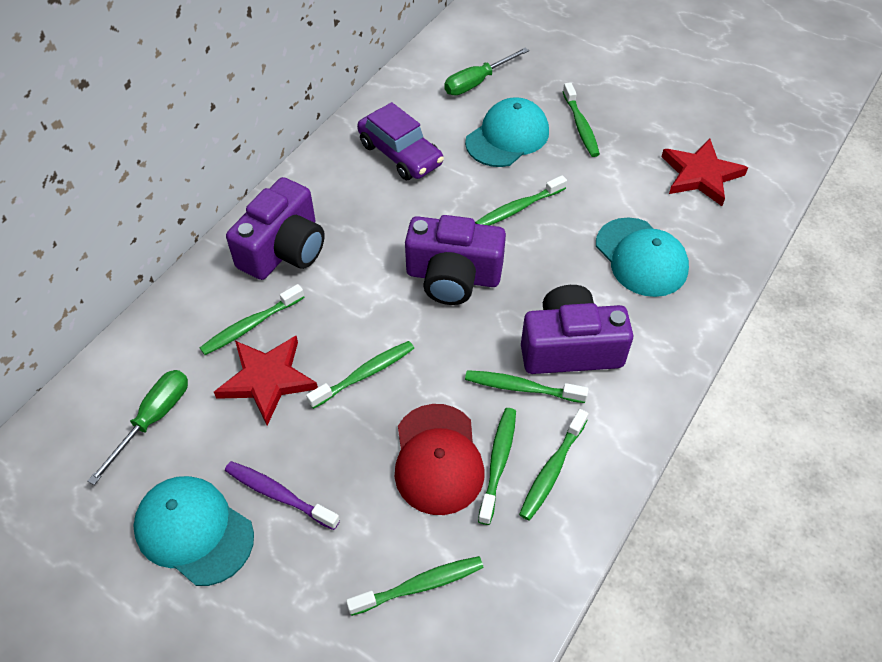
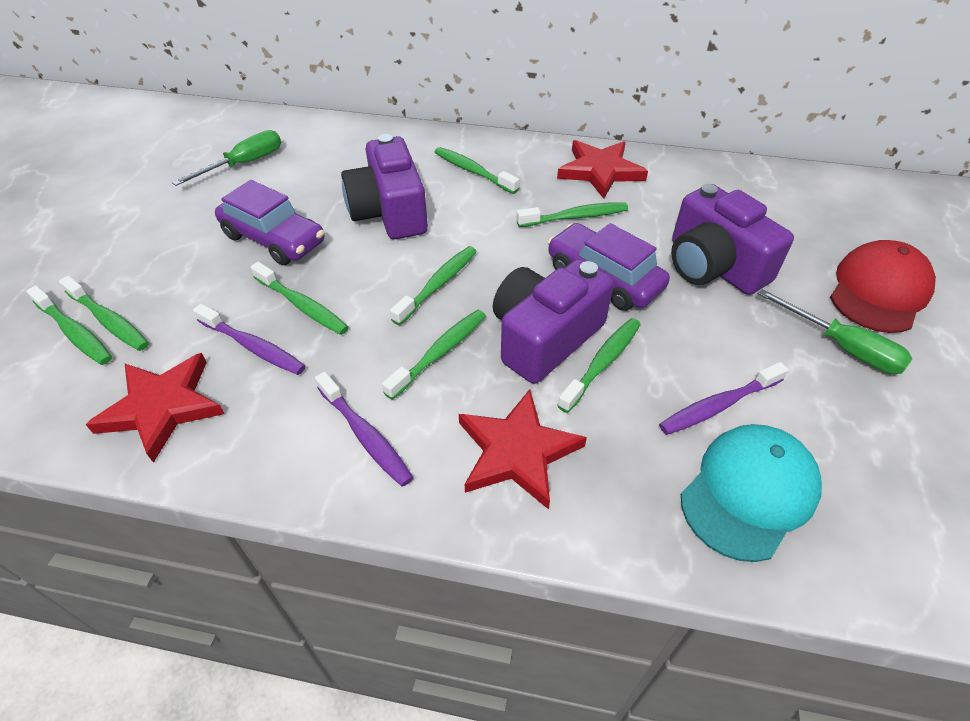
purple car: 1 -> 2
purple toothbrush: 1 -> 3
red star: 2 -> 3
turquoise cap: 3 -> 1

